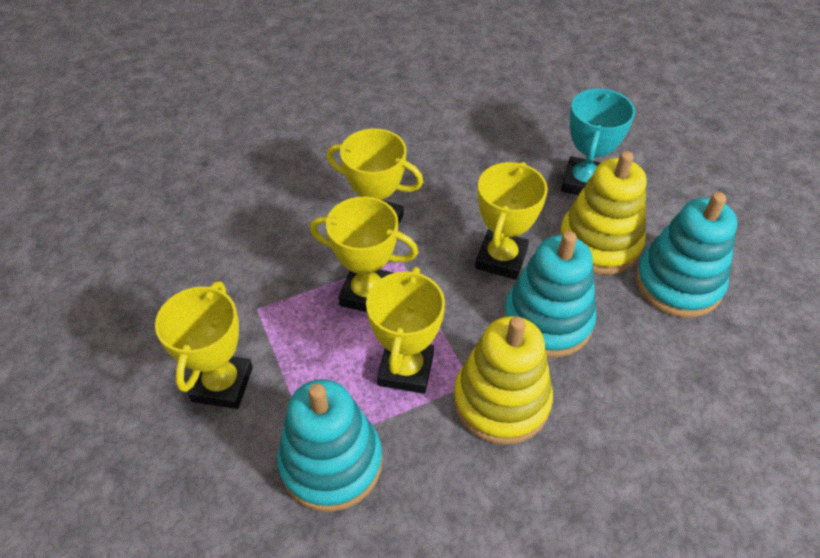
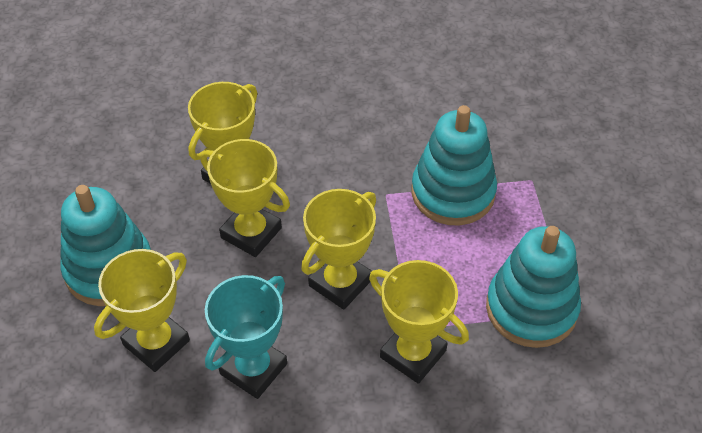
yellow stacking toy: 2 -> 0

